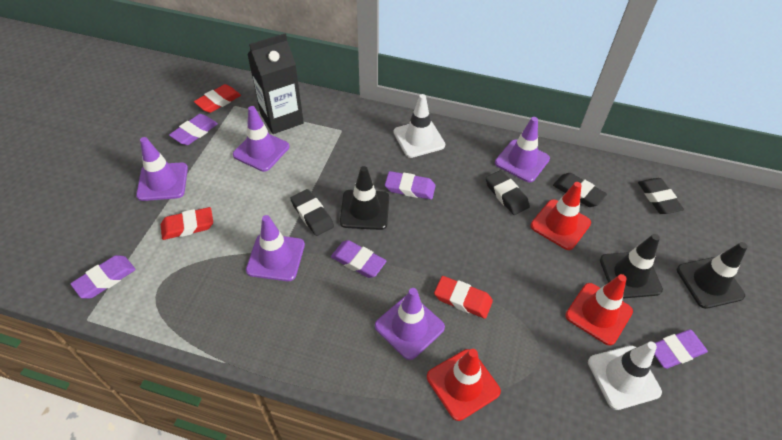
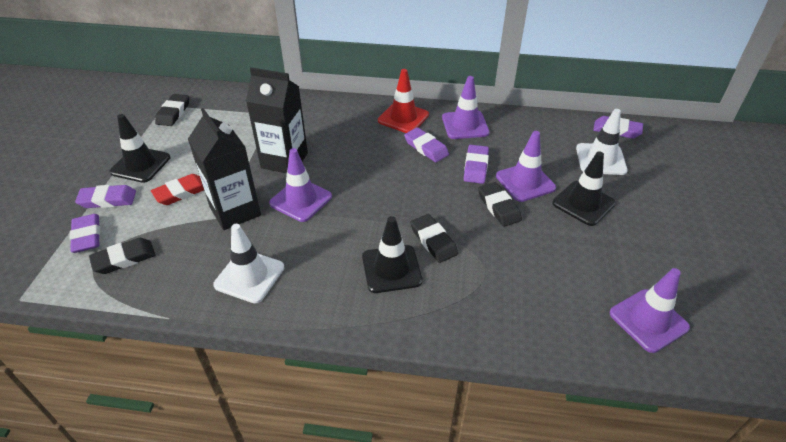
black carton: 1 -> 2
purple traffic cone: 5 -> 4
red eraser: 3 -> 1
red traffic cone: 3 -> 1

